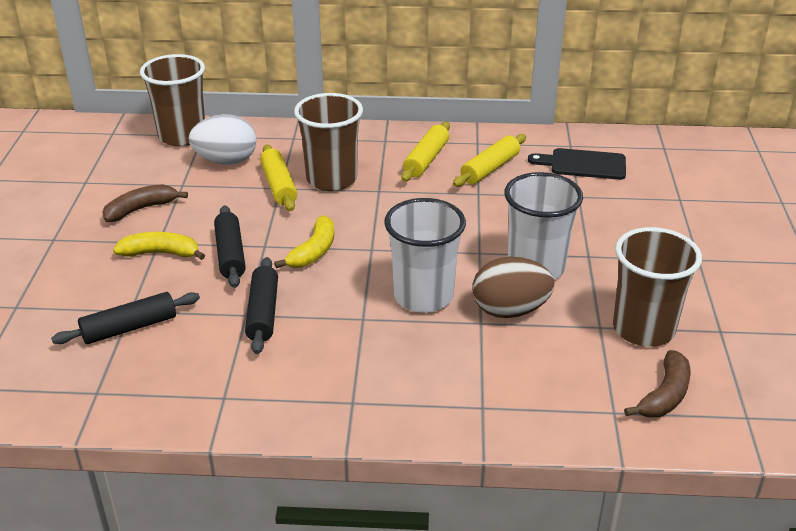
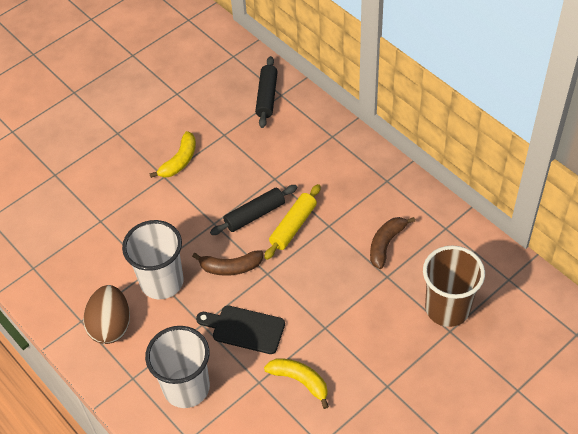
black rolling pin: 3 -> 2
brown cup: 3 -> 1
white egg: 1 -> 0
yellow rolling pin: 3 -> 1

